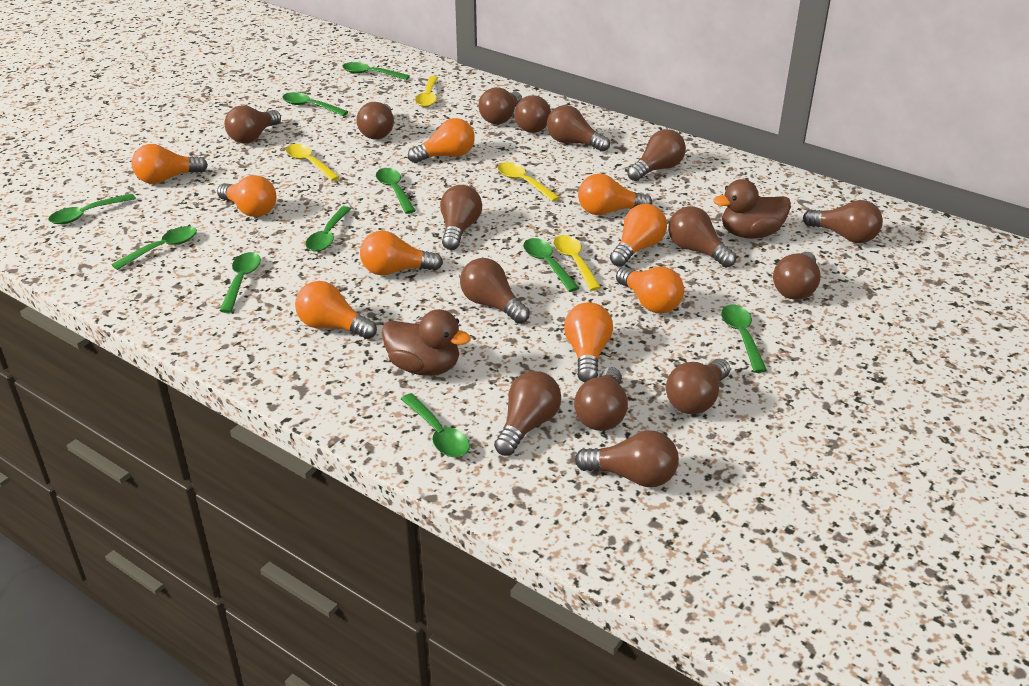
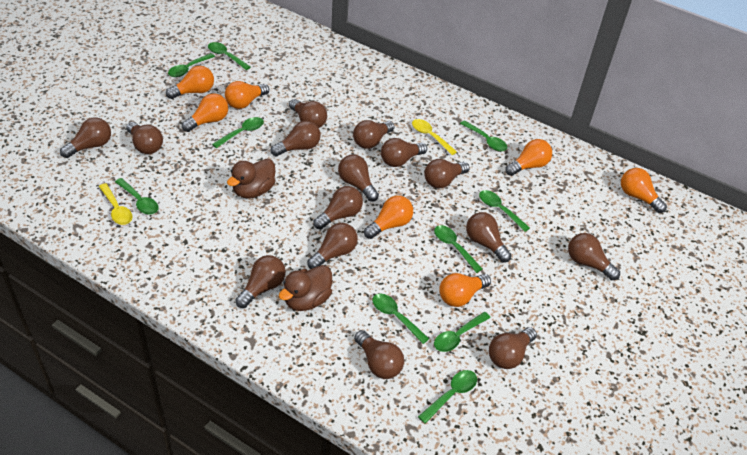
orange light bulb: 9 -> 7
yellow spoon: 4 -> 2

